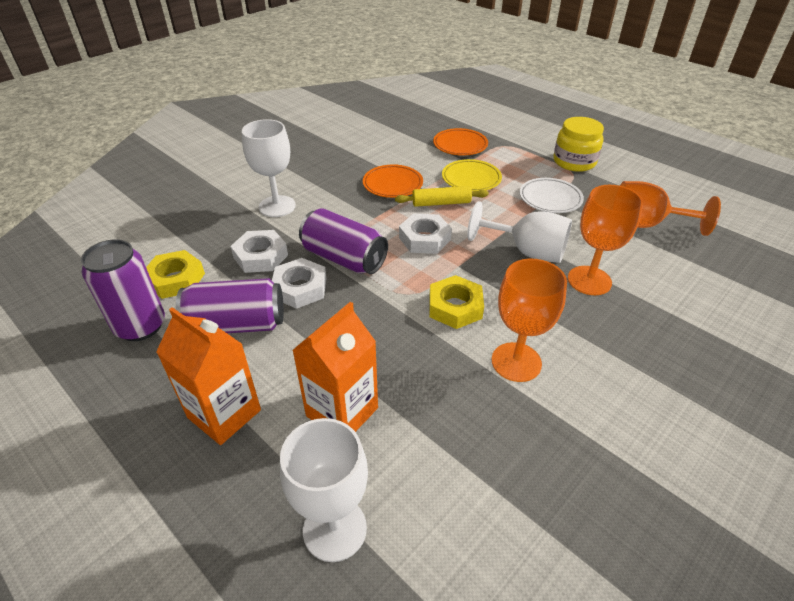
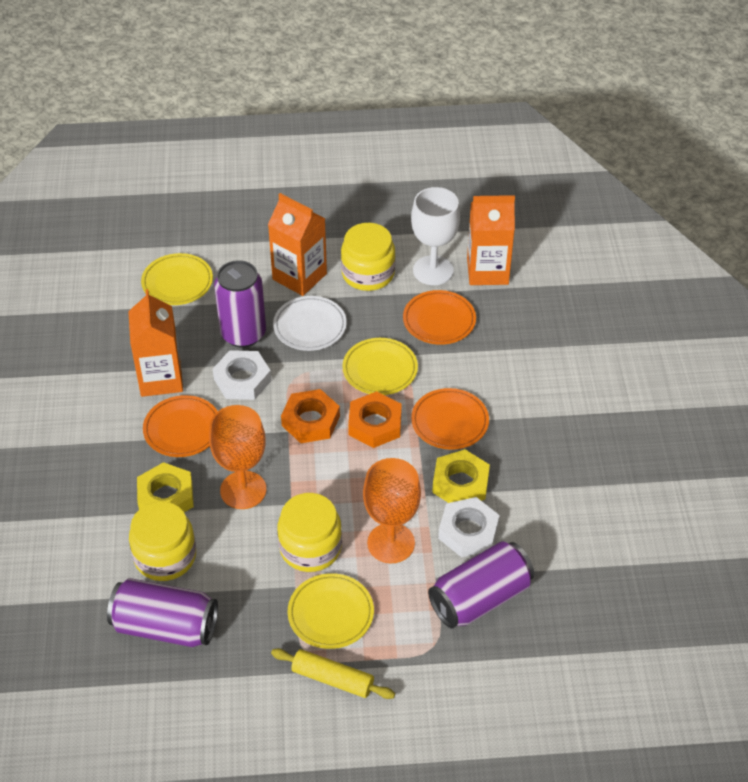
orange carton: 2 -> 3
orange goblet: 3 -> 2
orange nut: 0 -> 2
orange plate: 2 -> 3
white goblet: 3 -> 1
white nut: 3 -> 2
yellow jar: 1 -> 3
yellow plate: 1 -> 3

